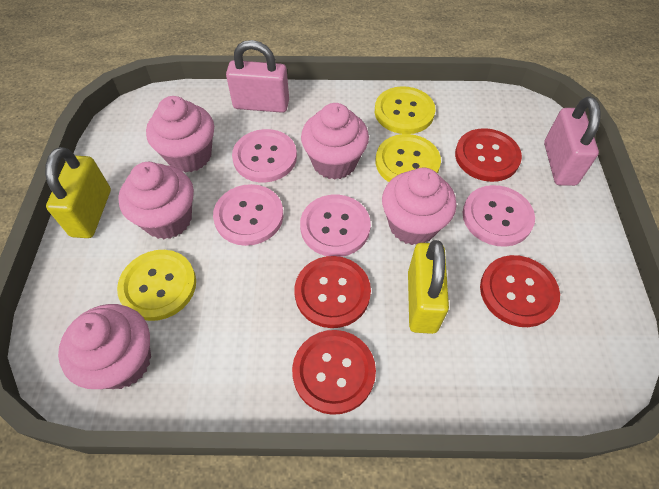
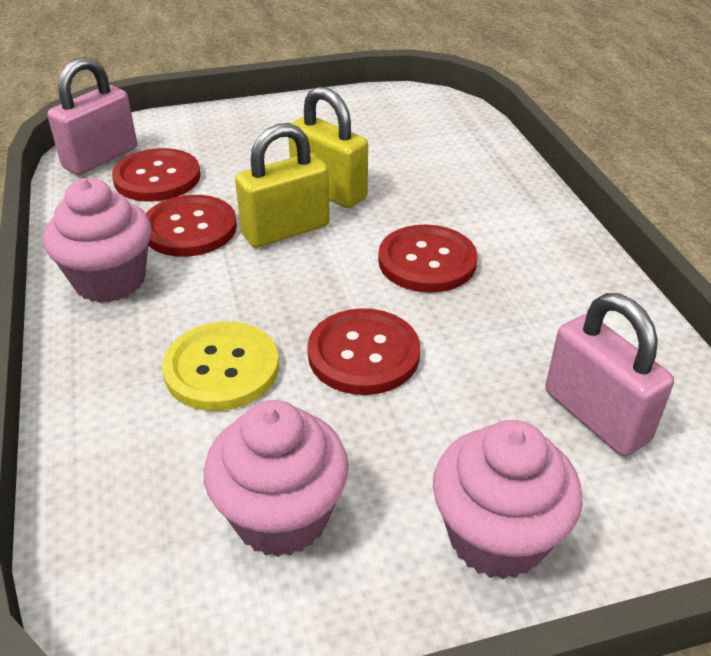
pink button: 4 -> 0
pink cupcake: 5 -> 3
yellow button: 3 -> 1

